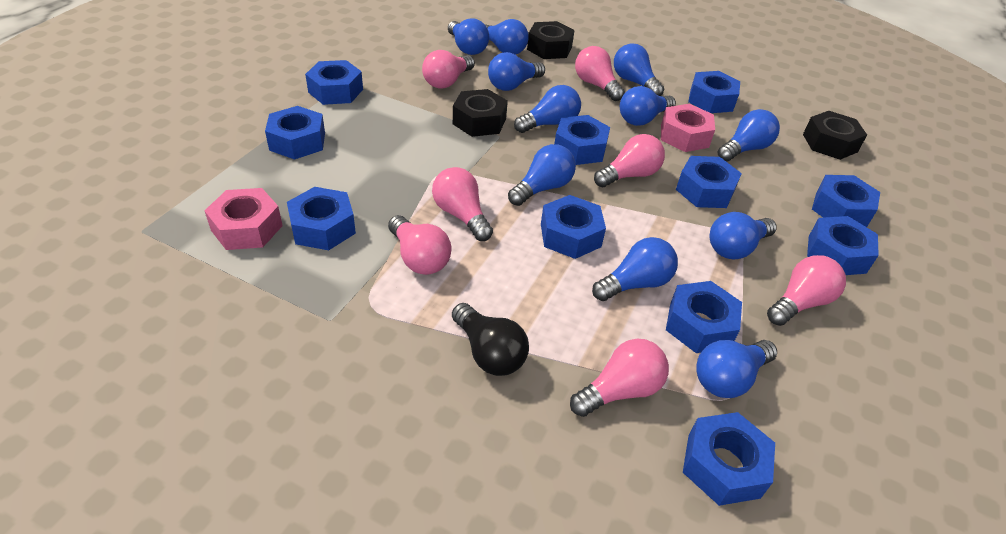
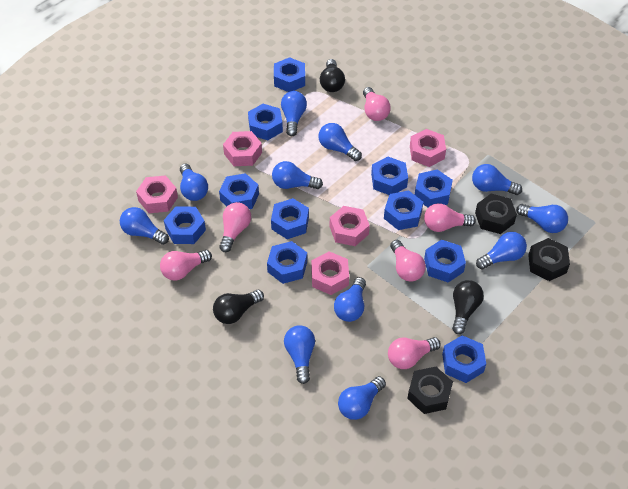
black light bulb: 1 -> 3
pink light bulb: 7 -> 6
pink nut: 2 -> 5

